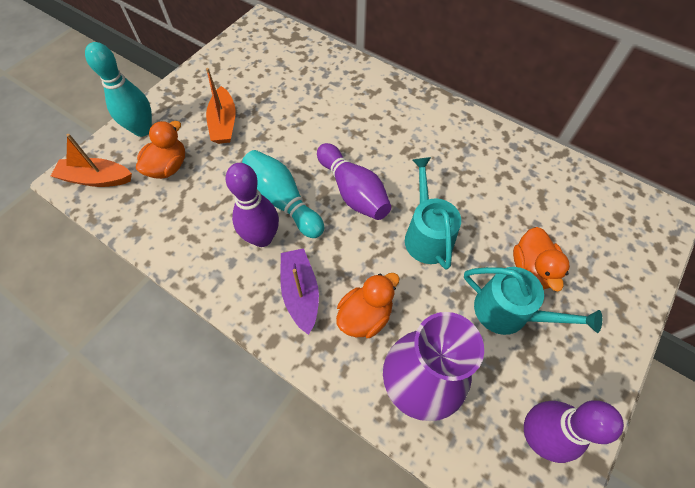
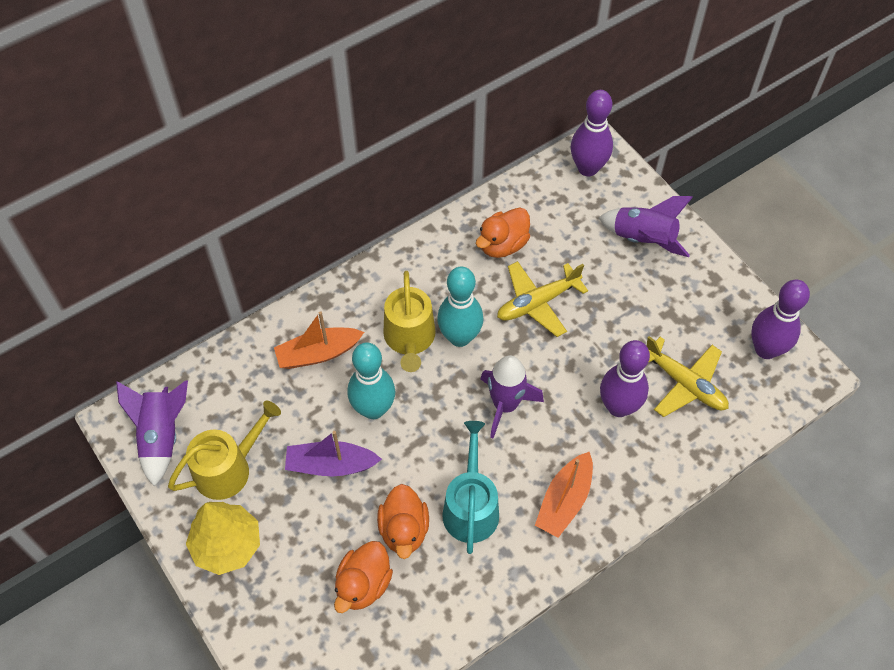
purple rocket: 0 -> 3
purple vase: 1 -> 0
turquoise watering can: 2 -> 1
yellow plane: 0 -> 2
yellow tree: 0 -> 1
yellow watering can: 0 -> 2

